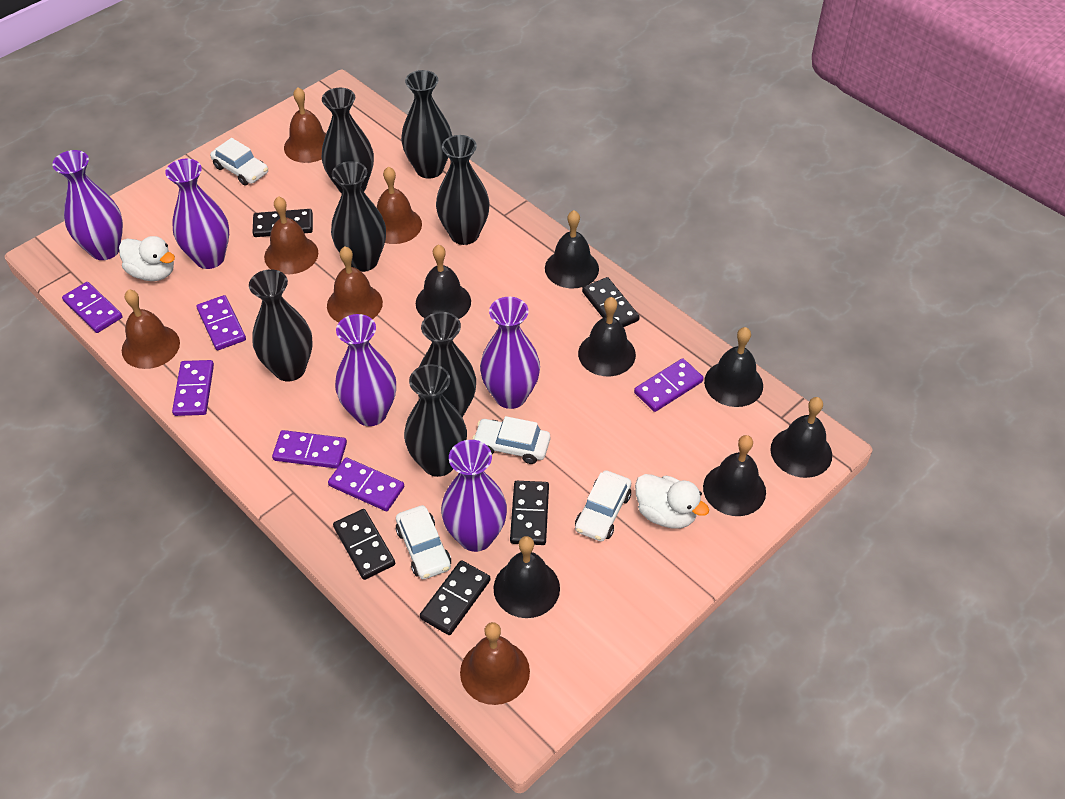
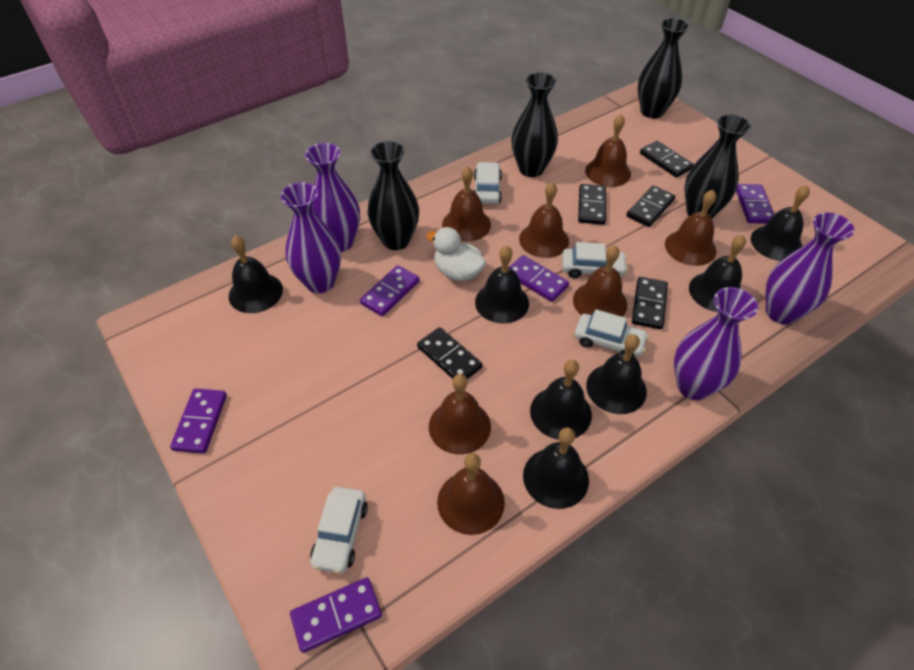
black vase: 7 -> 4
brown bell: 6 -> 7
purple domino: 6 -> 5
purple vase: 5 -> 4
white duck: 2 -> 1

